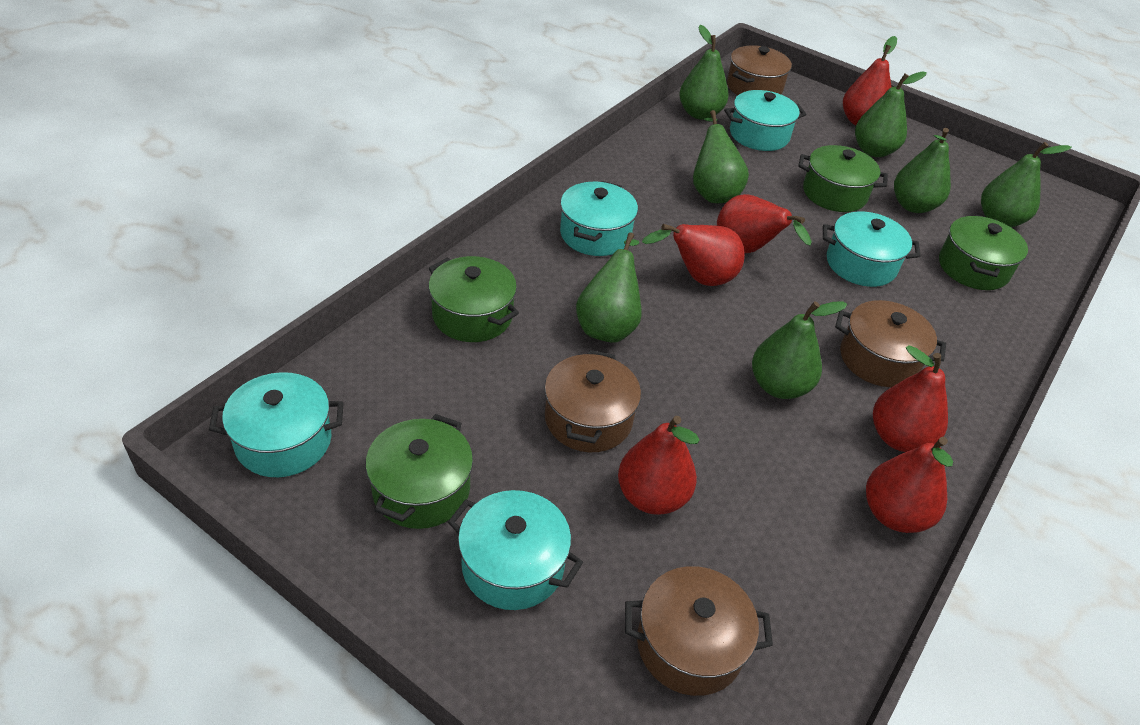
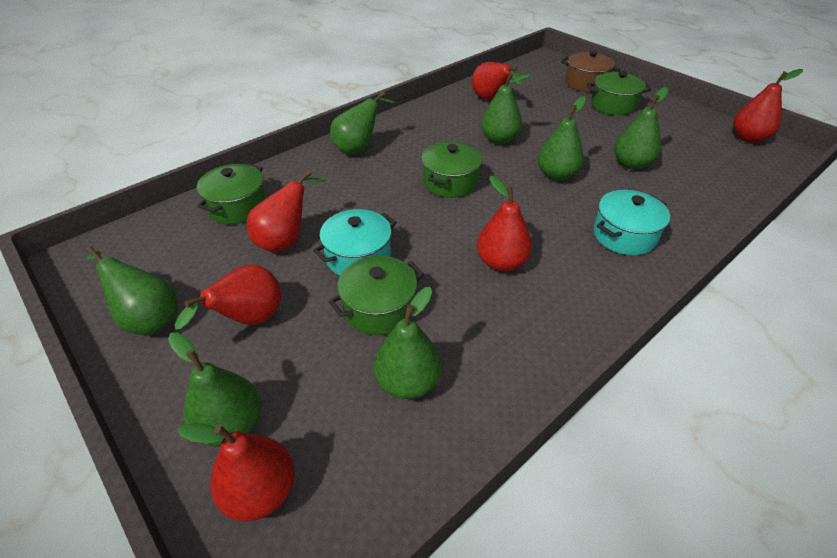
brown pot: 4 -> 1
turquoise pot: 5 -> 2

